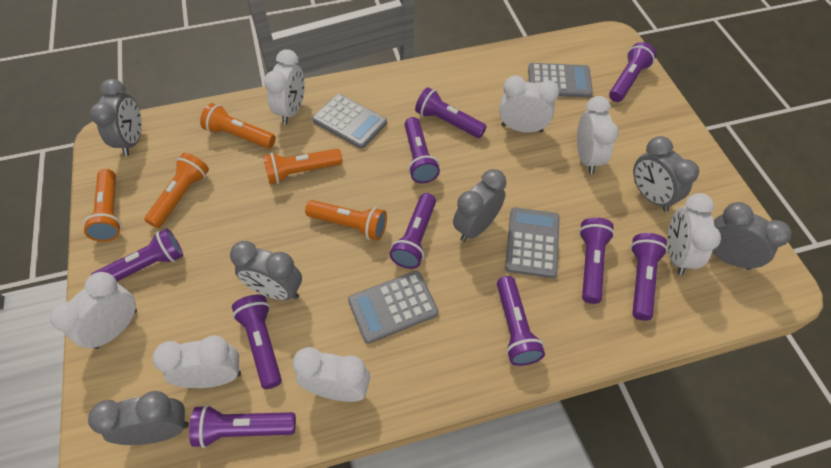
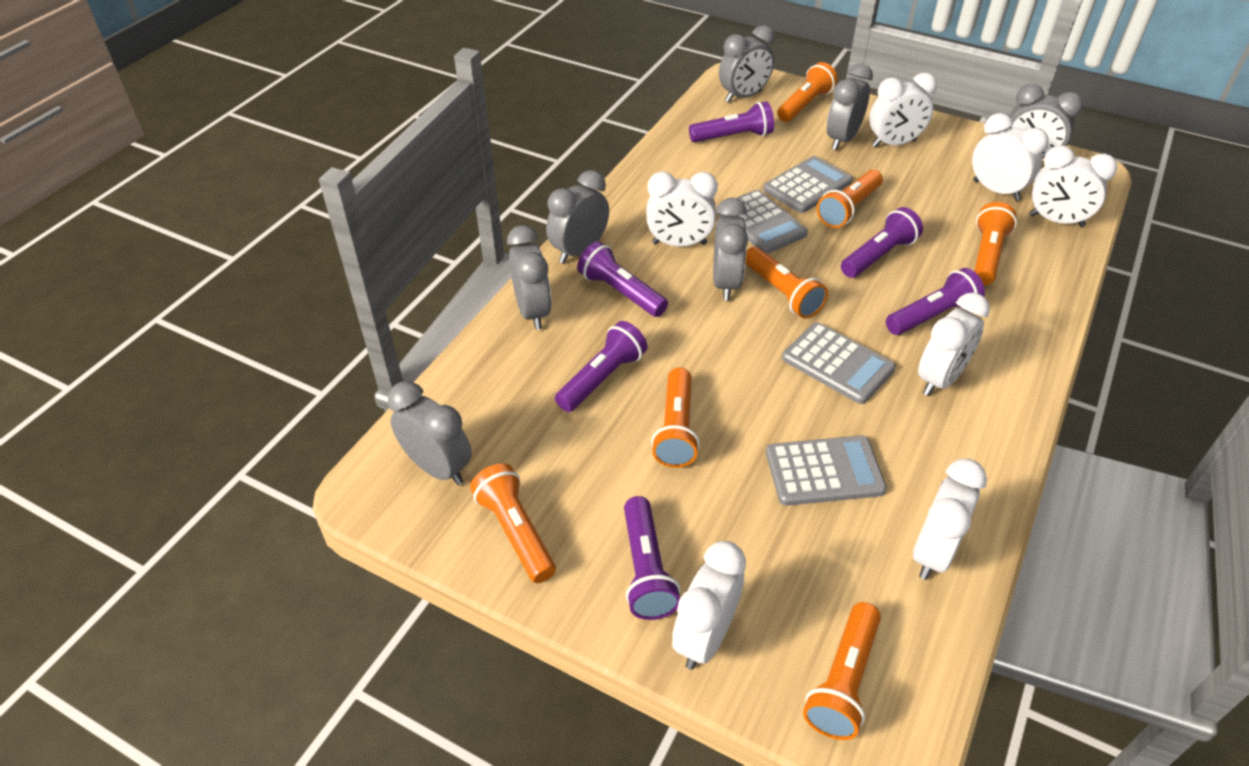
grey clock: 6 -> 7
orange flashlight: 5 -> 7
purple flashlight: 10 -> 6

